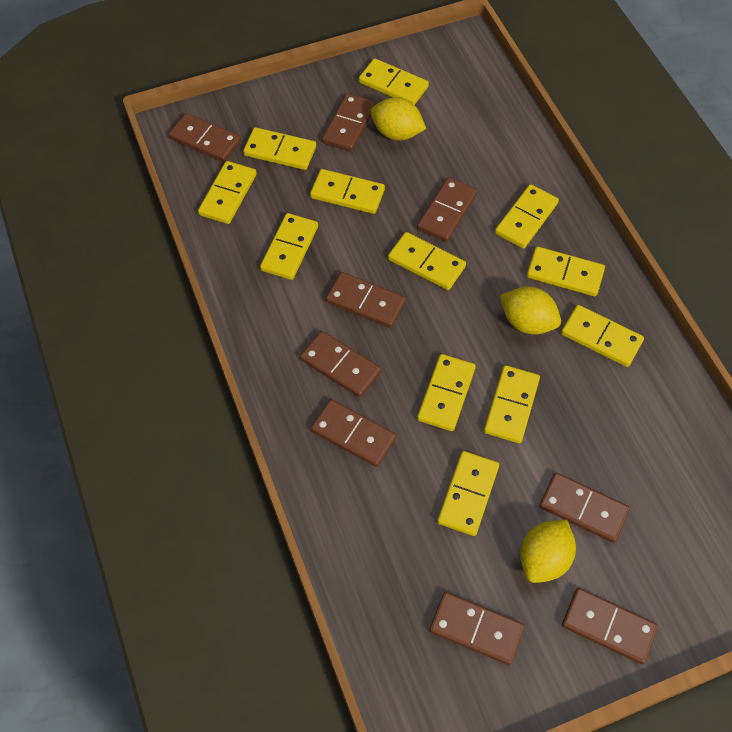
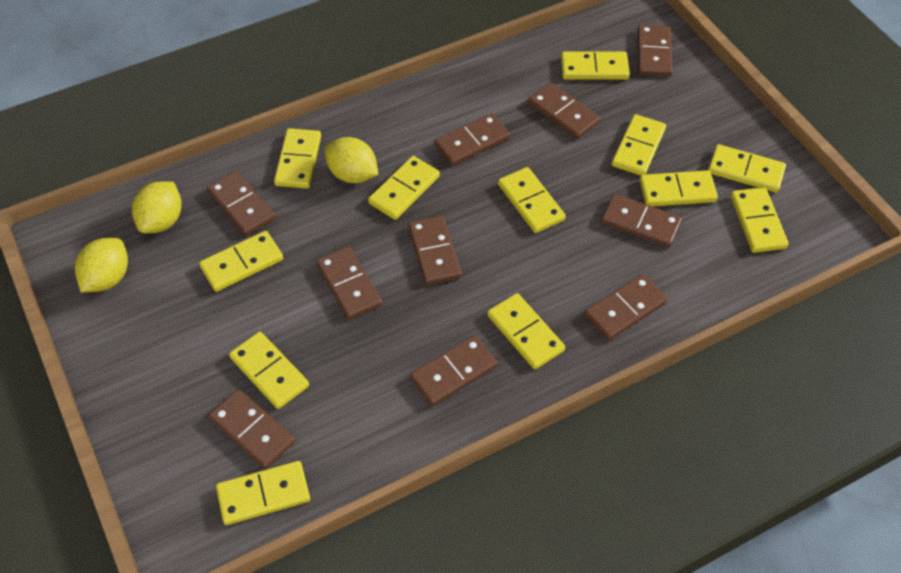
brown domino: 9 -> 10

